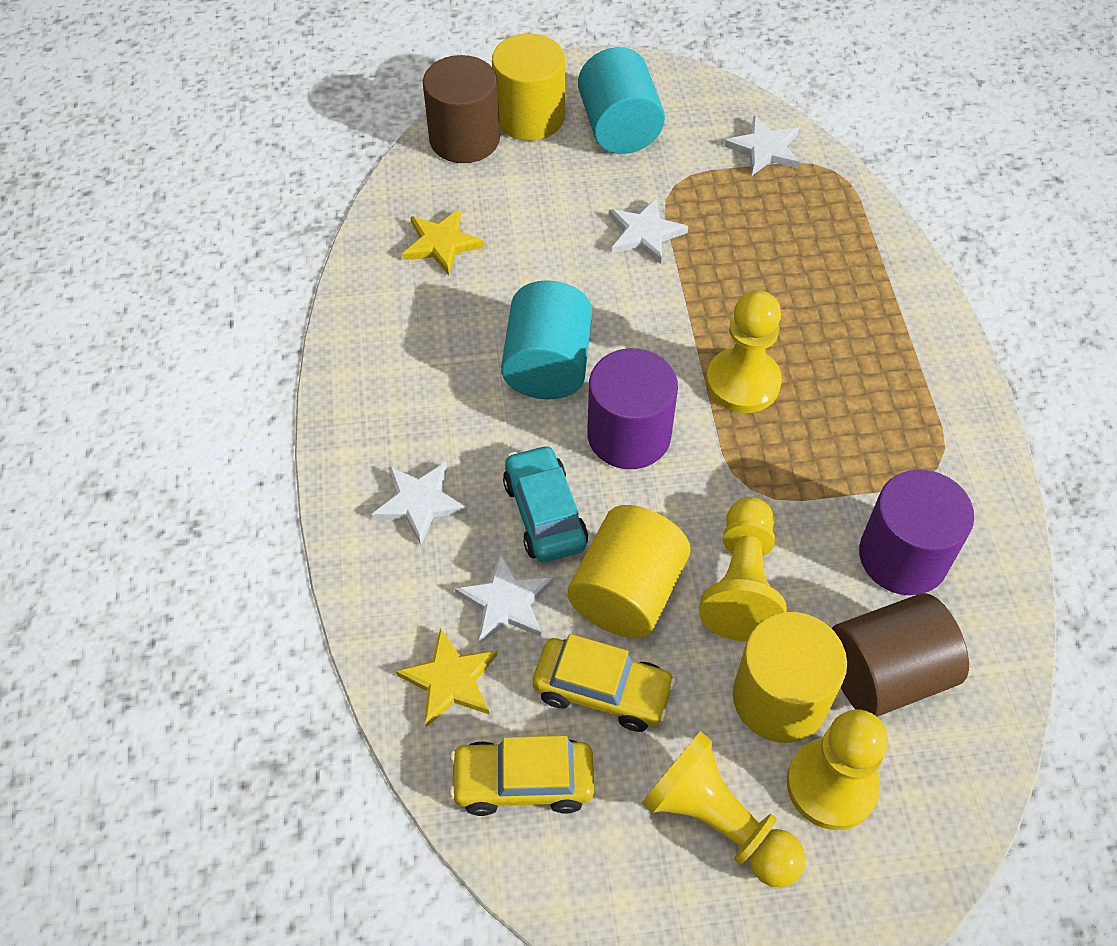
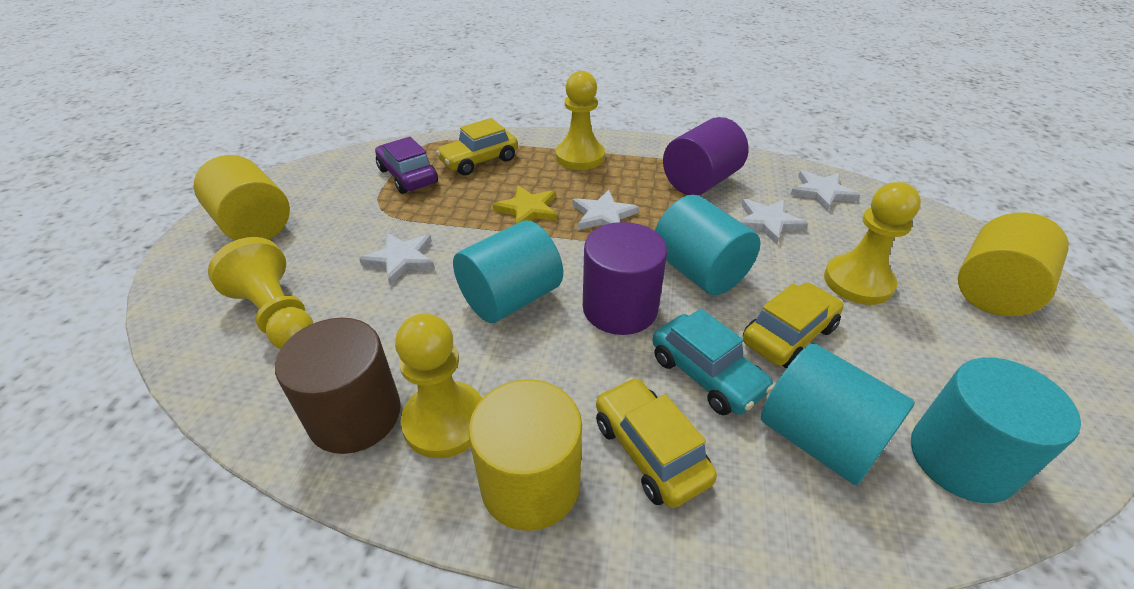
brown cylinder: 2 -> 1
purple car: 0 -> 1
turquoise cylinder: 2 -> 4
yellow car: 2 -> 3
yellow star: 2 -> 1

